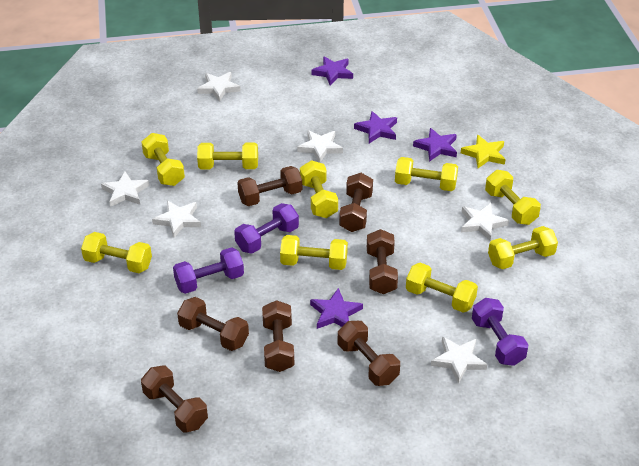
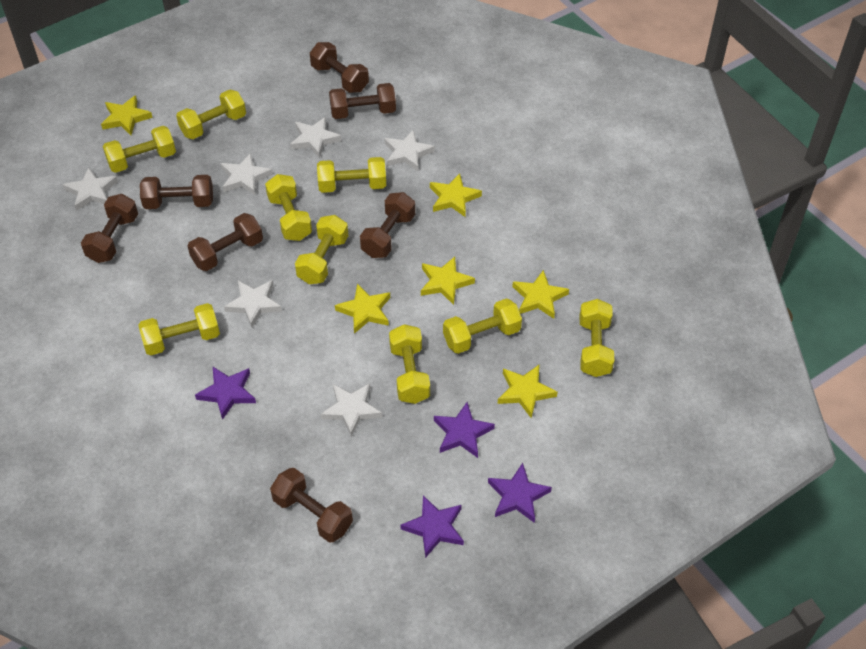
purple dumbbell: 3 -> 0
yellow star: 1 -> 6

